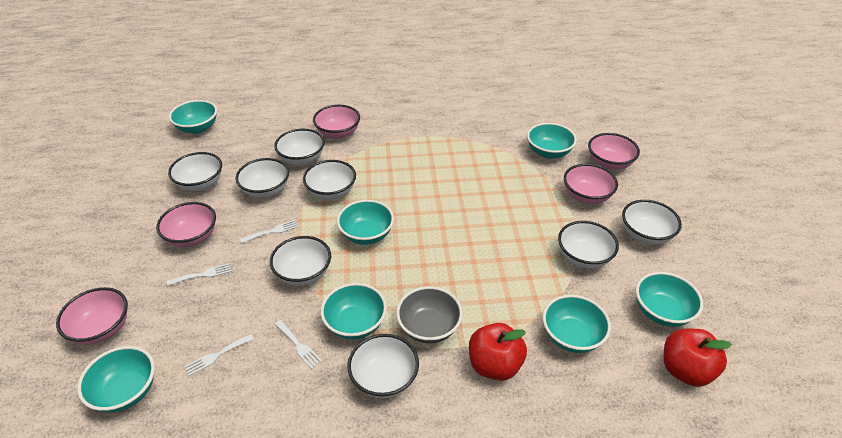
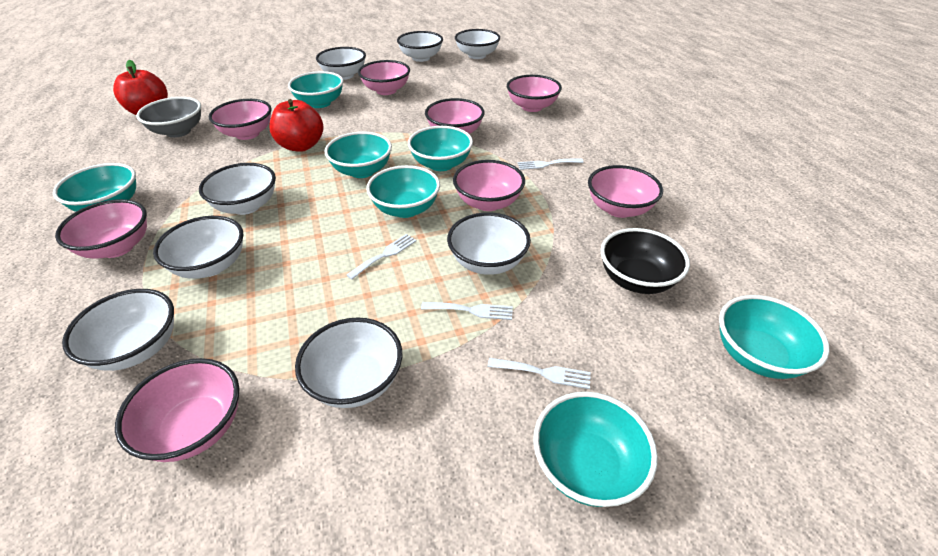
black bowl: 0 -> 1
pink bowl: 5 -> 8

